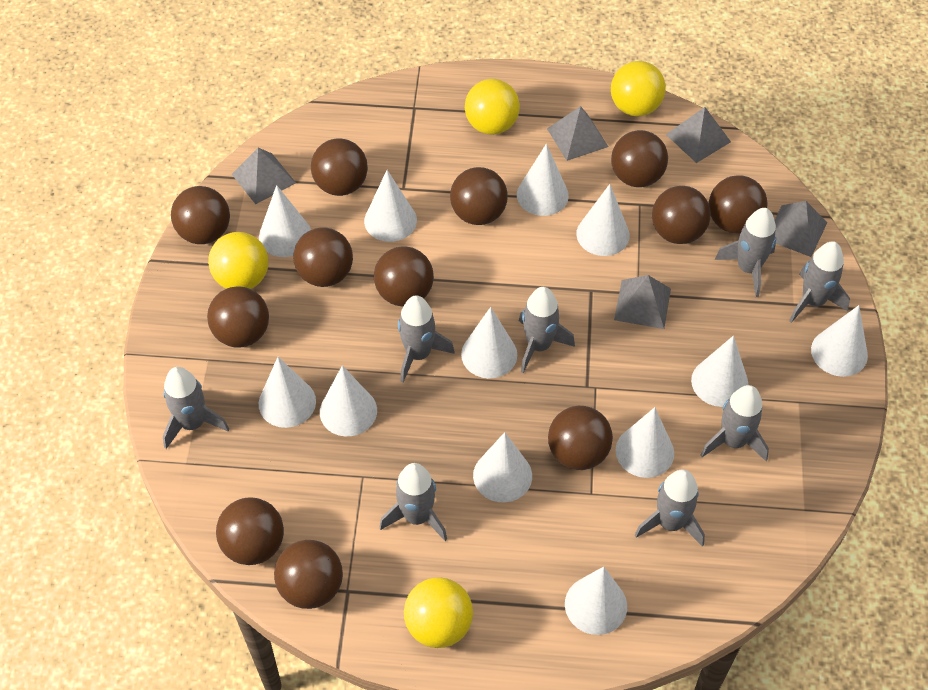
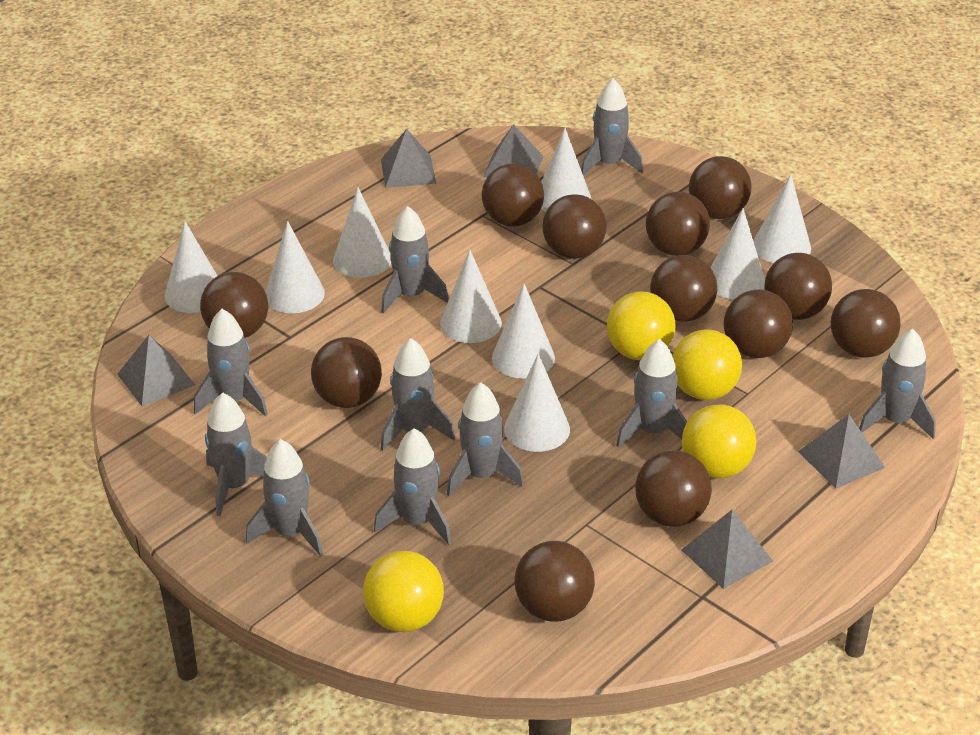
grey rocket: 8 -> 10
white cone: 12 -> 9

